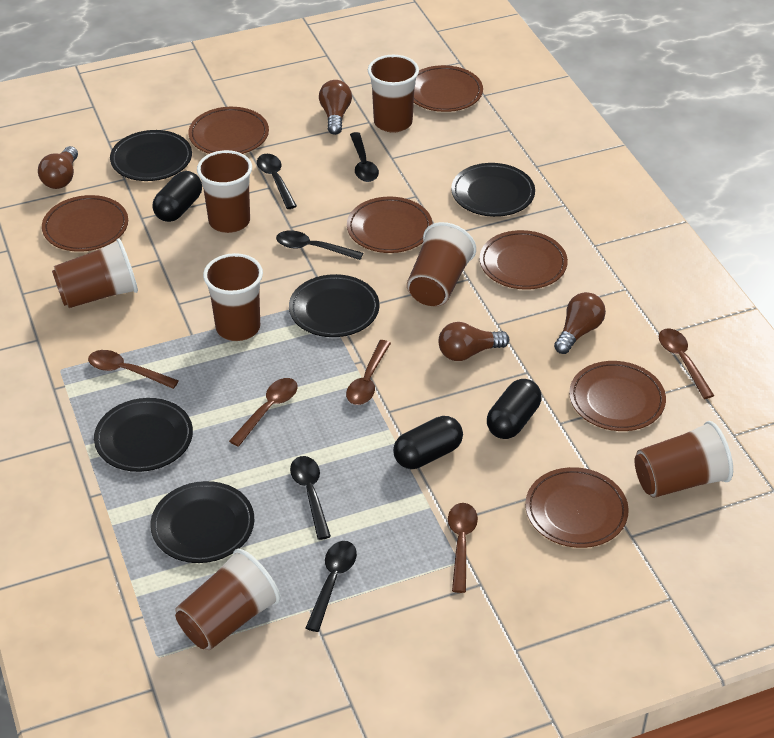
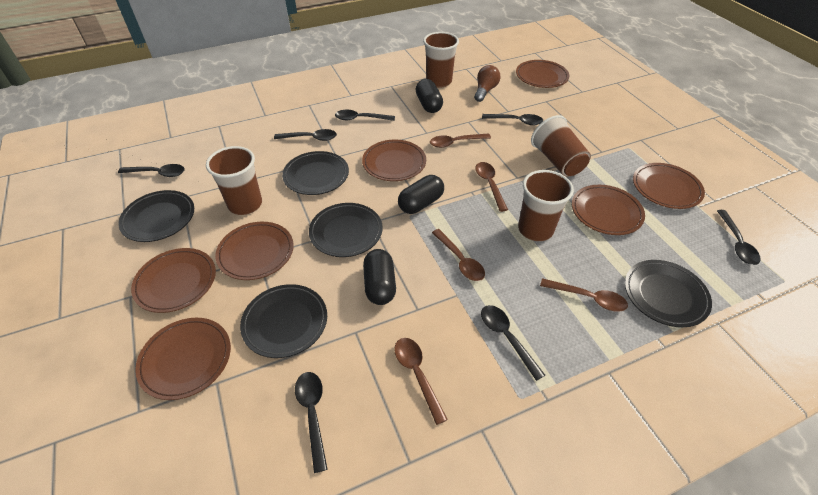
black spoon: 5 -> 7
brown cup: 7 -> 4
brown light bulb: 4 -> 1

